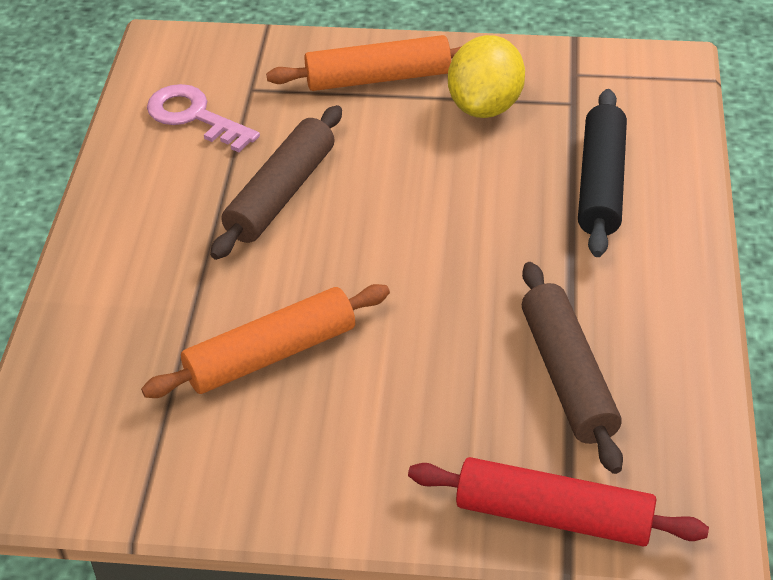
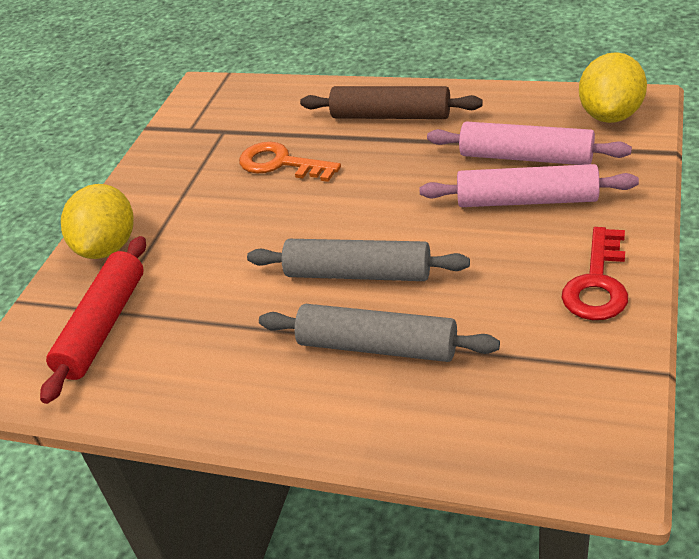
black rolling pin: 1 -> 0
brown rolling pin: 2 -> 1
grey rolling pin: 0 -> 2
orange key: 0 -> 1
orange rolling pin: 2 -> 0
pink key: 1 -> 0
pink rolling pin: 0 -> 2
red key: 0 -> 1
yellow lemon: 1 -> 2

